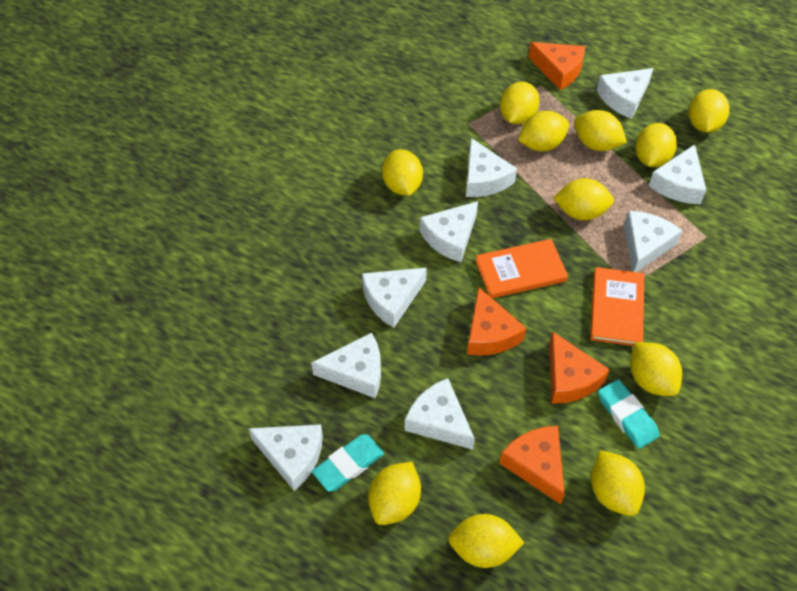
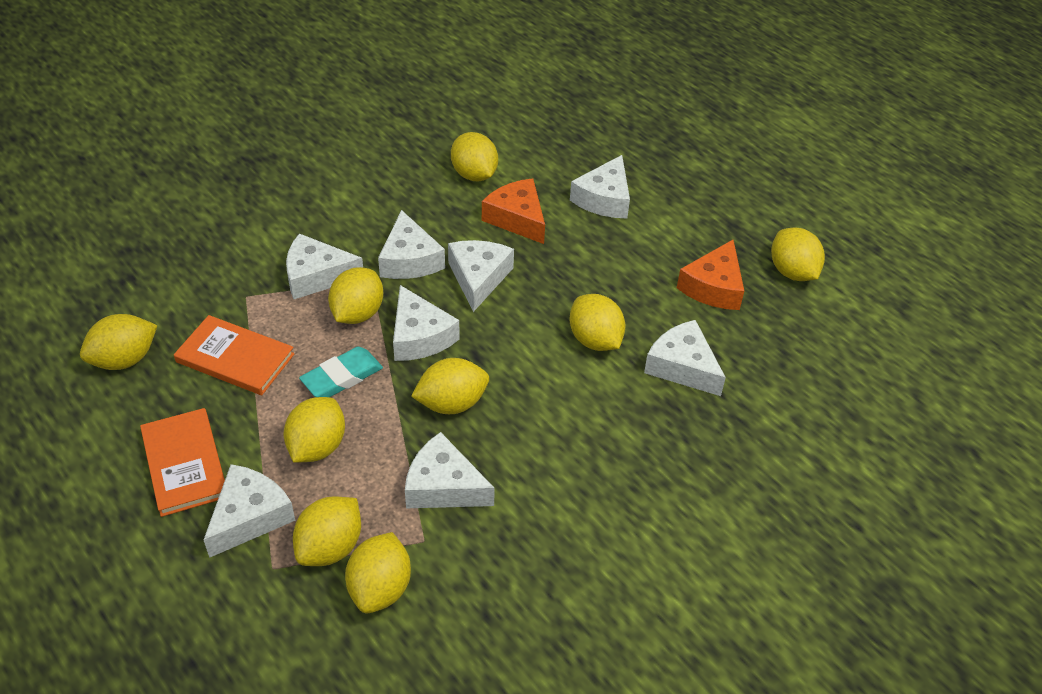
orange cheese: 4 -> 2
turquoise eraser: 2 -> 1
white cheese: 9 -> 8
yellow lemon: 11 -> 9

